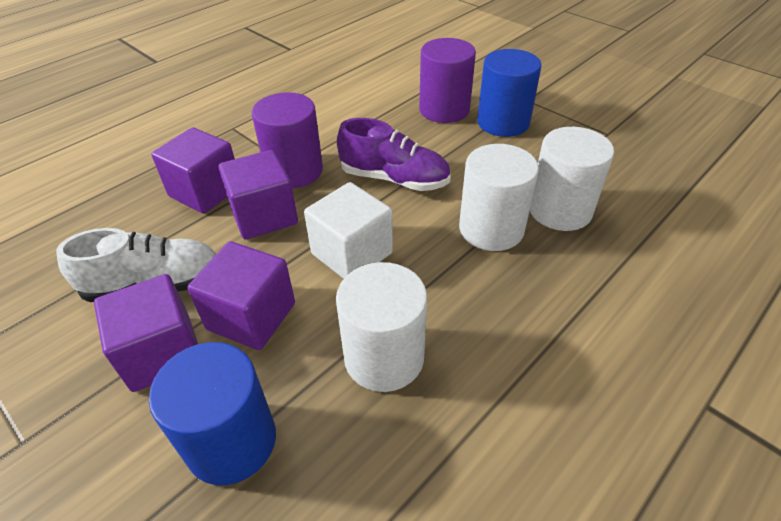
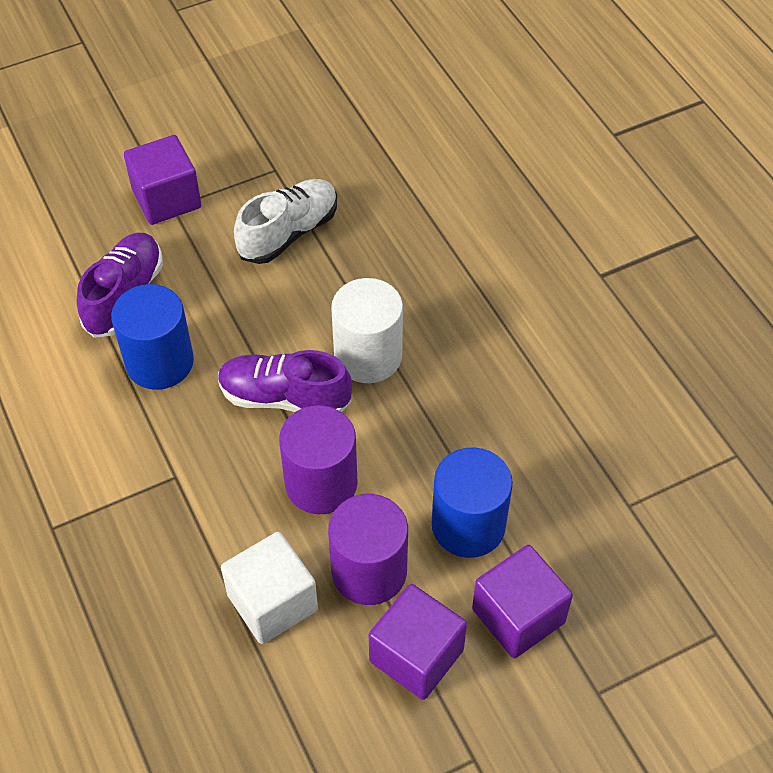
purple cube: 4 -> 3
purple shoe: 1 -> 2
white cylinder: 3 -> 1

